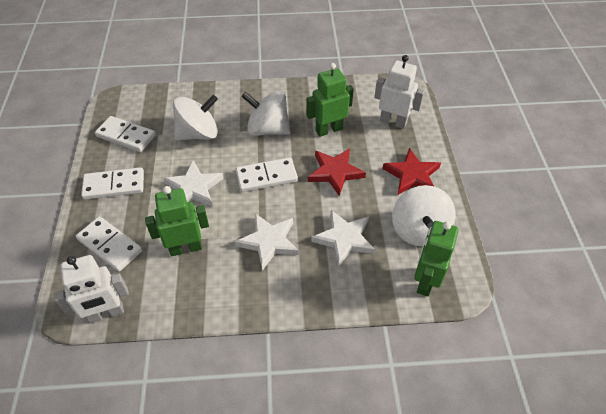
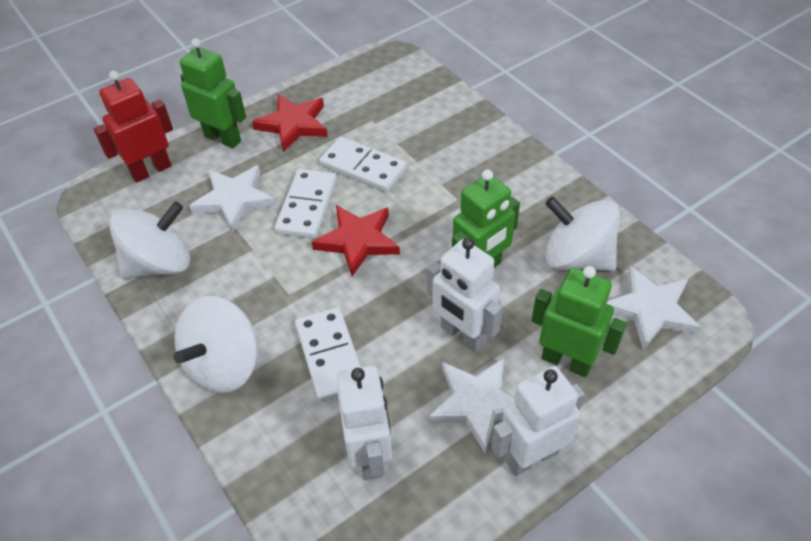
red robot: 0 -> 1
white domino: 4 -> 3
white robot: 2 -> 3

